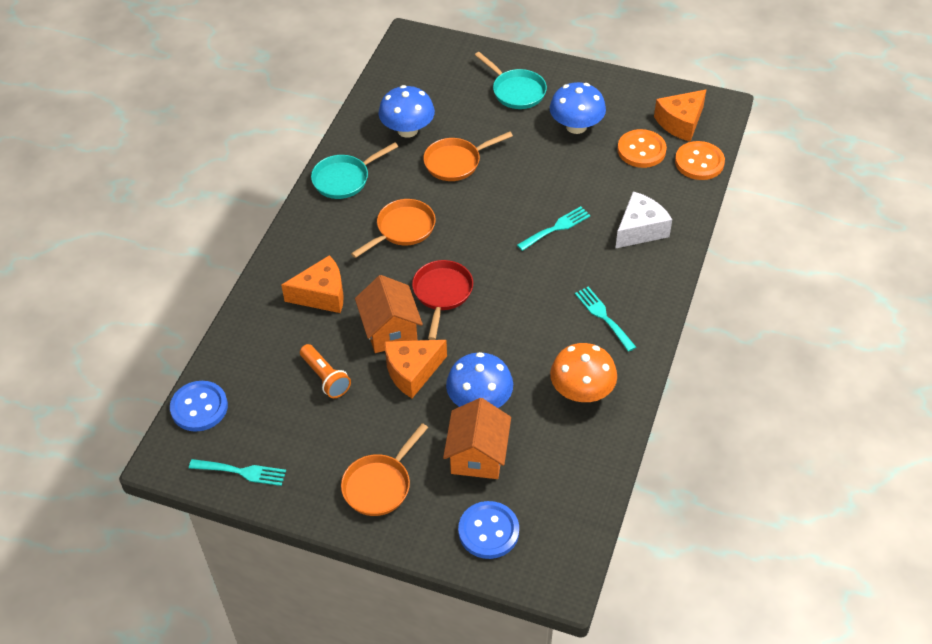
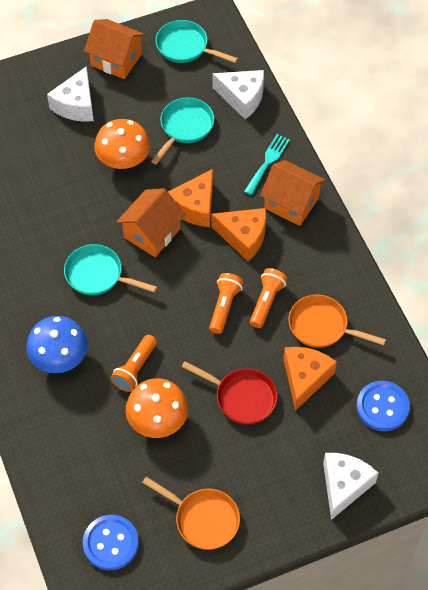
blue mushroom: 3 -> 1
orange button: 2 -> 0
orange flashlight: 1 -> 3
orange house: 2 -> 3
orange mushroom: 1 -> 2
orange pan: 3 -> 2
turquoise fork: 3 -> 1
turquoise pan: 2 -> 3
white cheese: 1 -> 3

